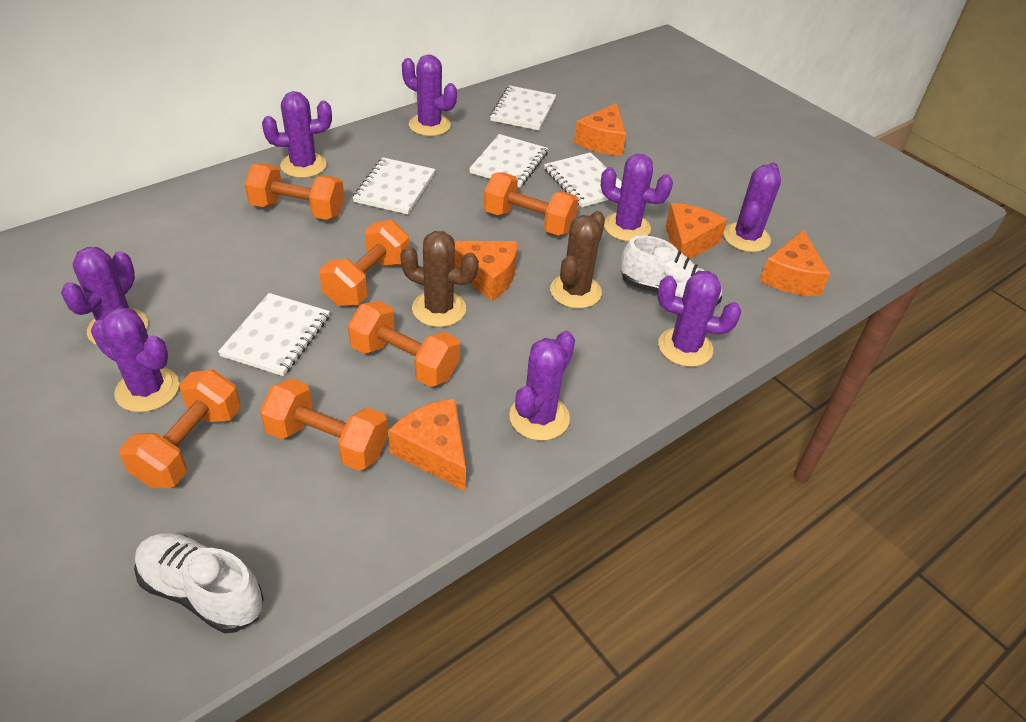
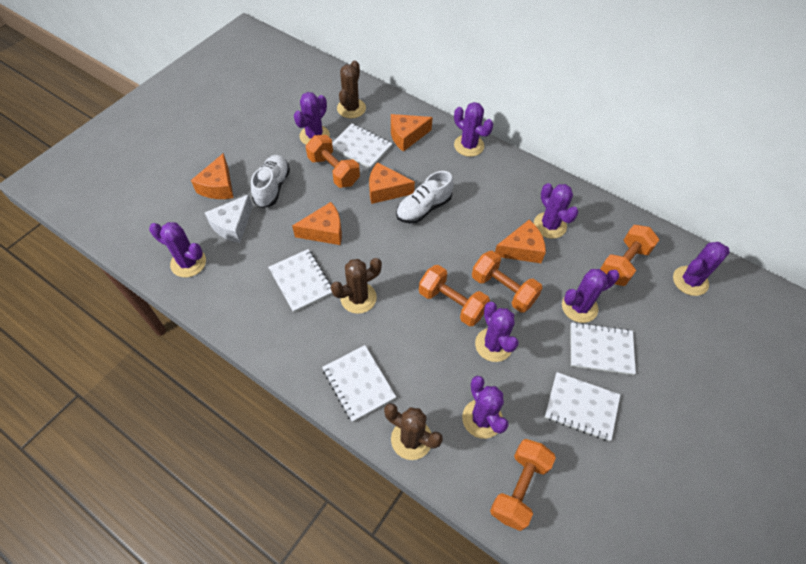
brown cactus: 2 -> 3
orange dumbbell: 6 -> 5
white cheese: 0 -> 1

